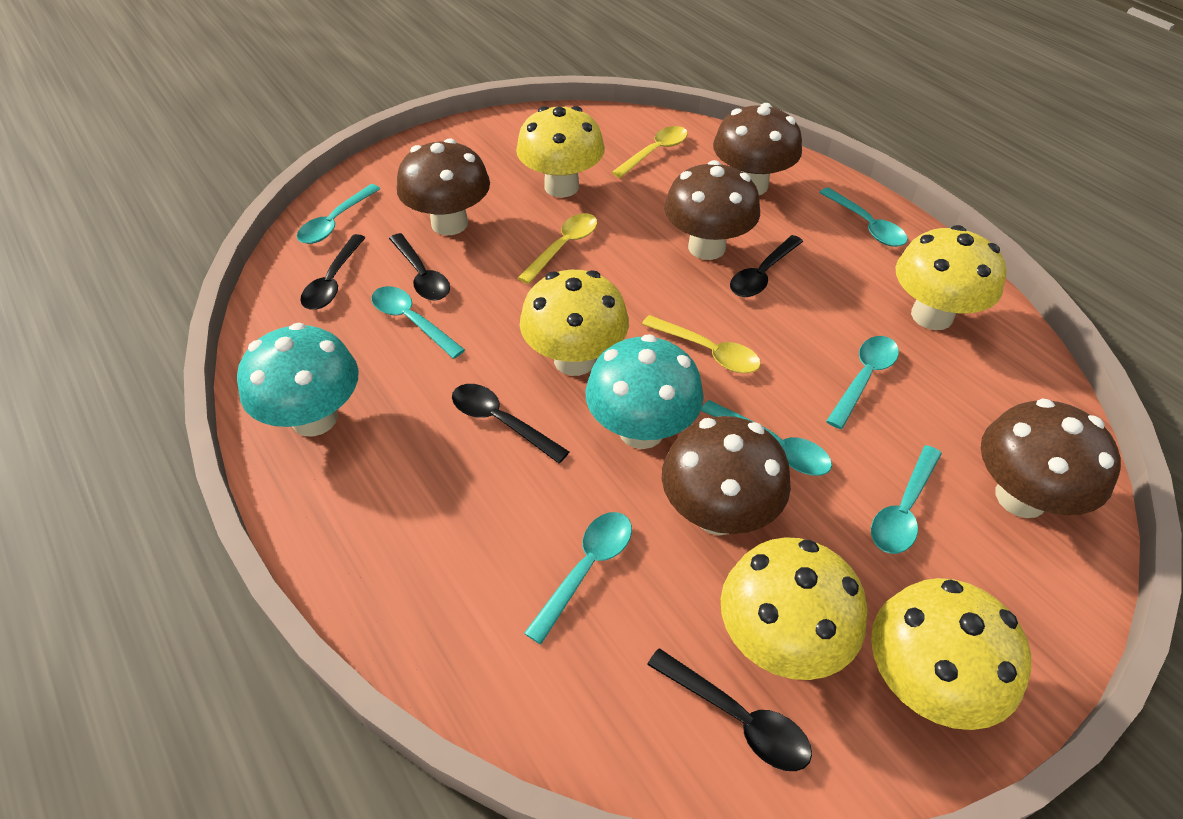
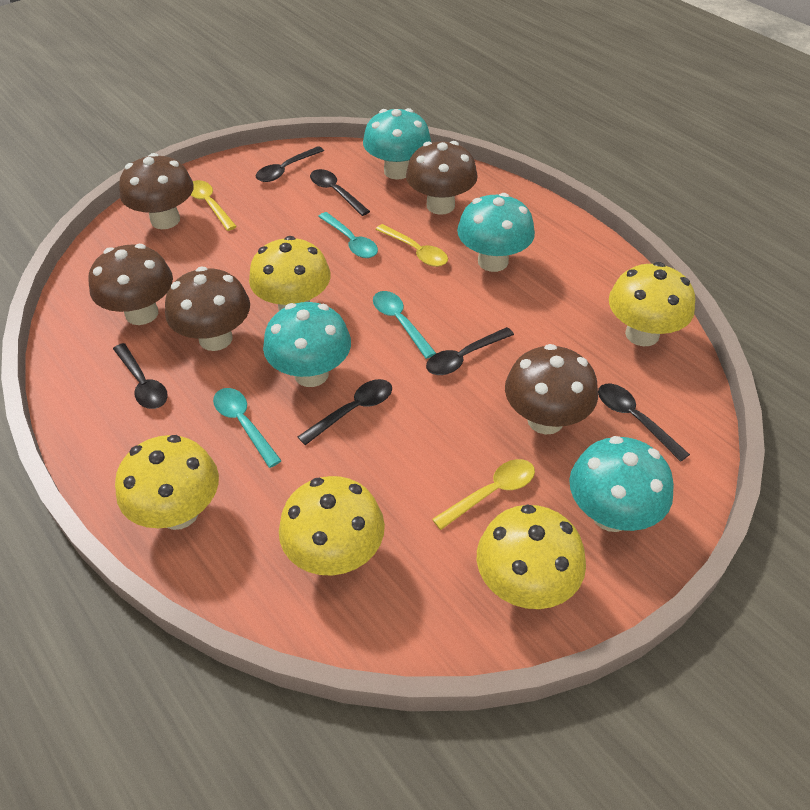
black spoon: 5 -> 6
turquoise mushroom: 2 -> 4
turquoise spoon: 7 -> 3

